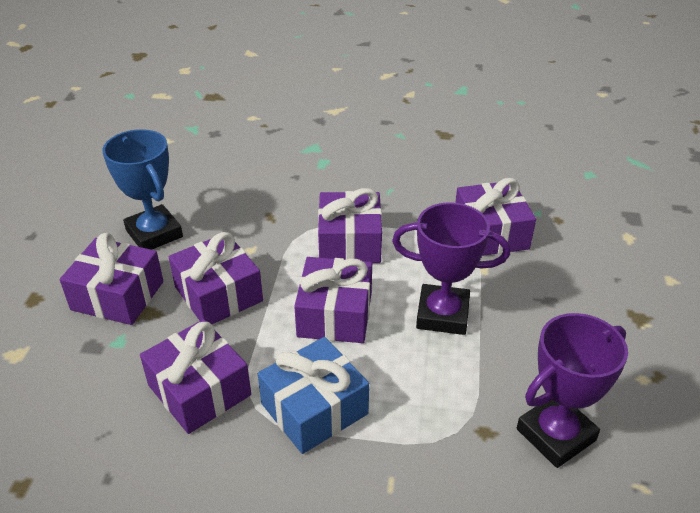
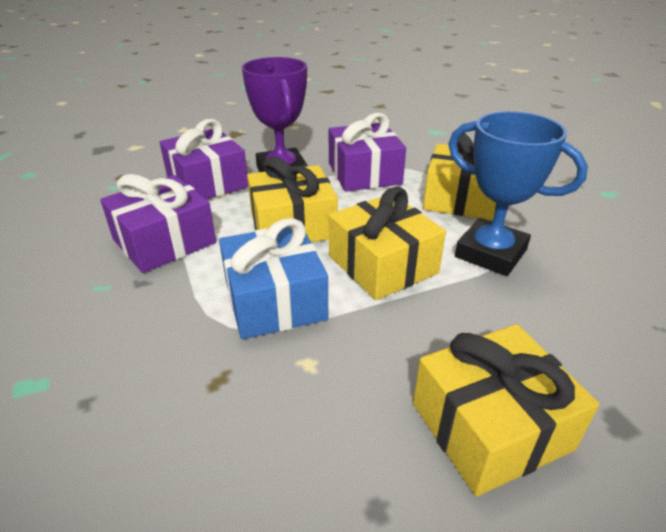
purple gift: 6 -> 3
purple trophy: 2 -> 1
yellow gift: 0 -> 4

